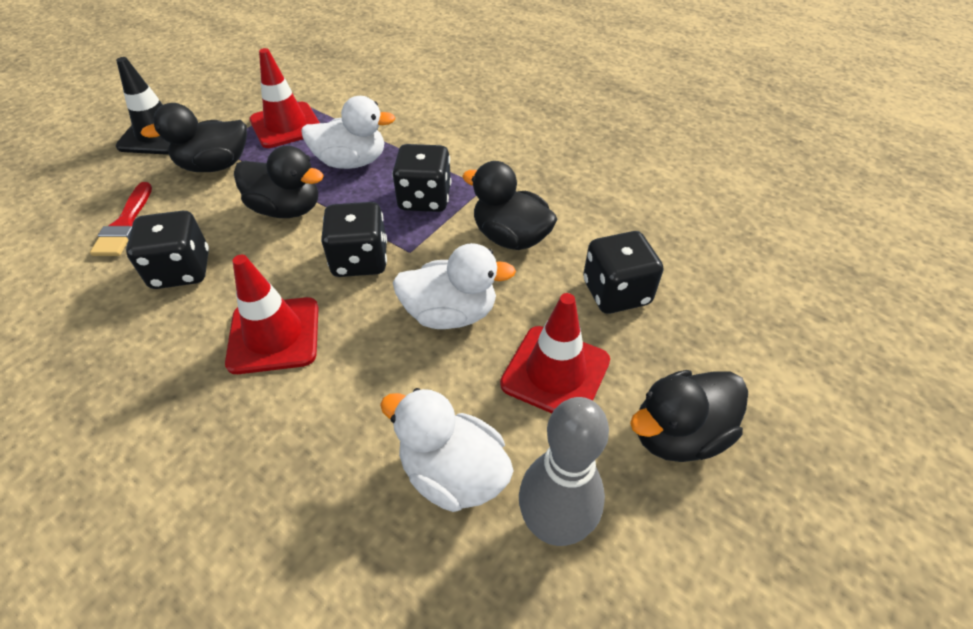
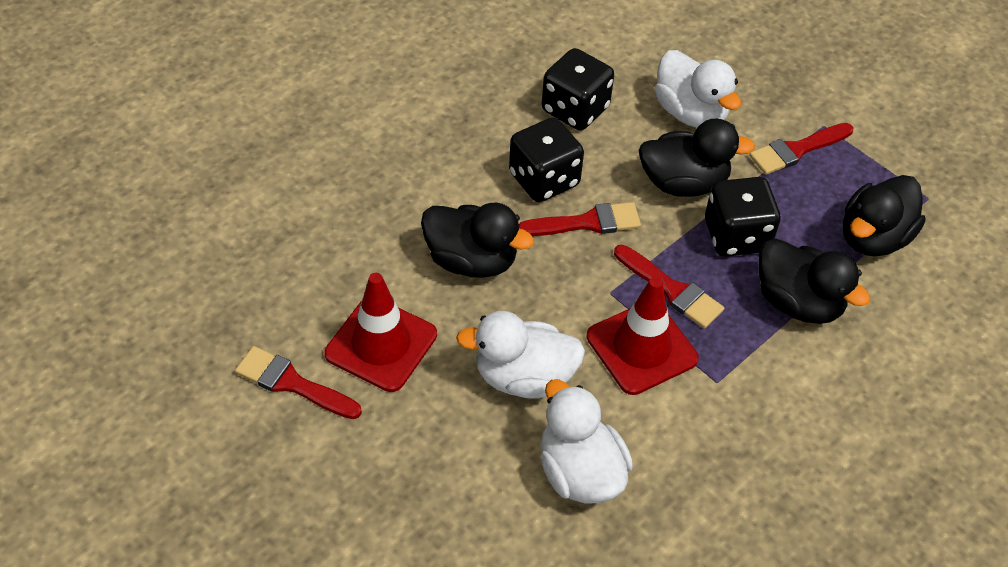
black dice: 4 -> 3
black traffic cone: 1 -> 0
grey bowling pin: 1 -> 0
red brush: 1 -> 4
red traffic cone: 3 -> 2

